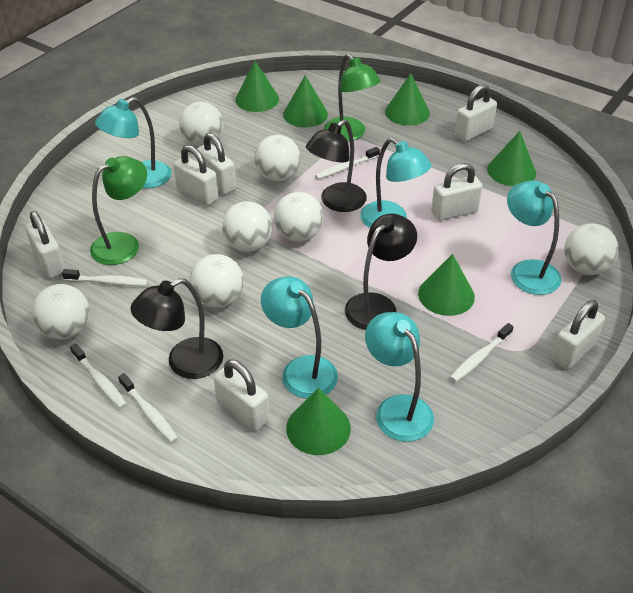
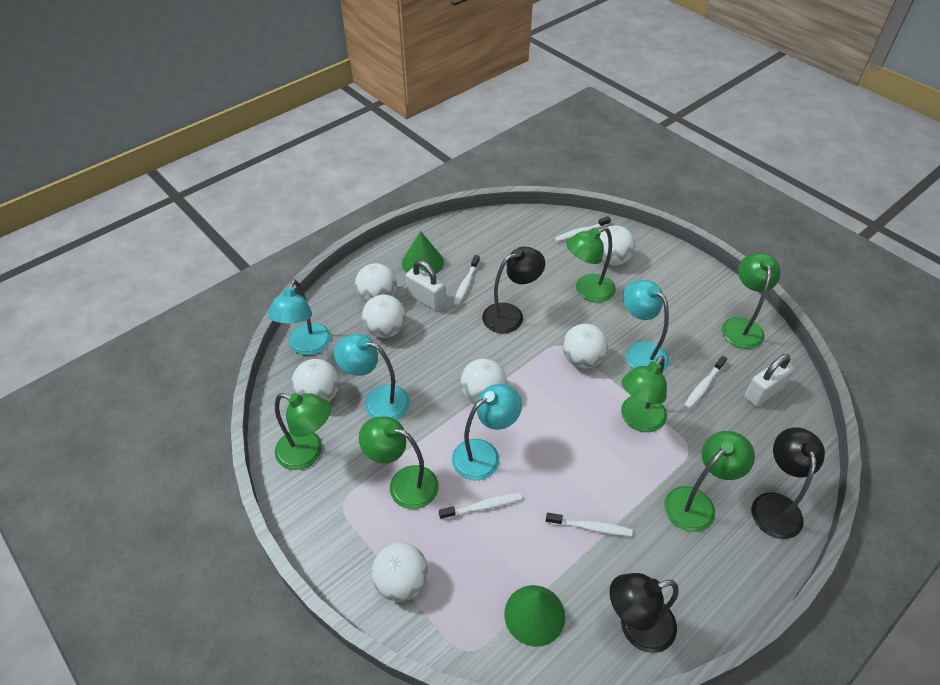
green cone: 6 -> 2
green lamp: 2 -> 6
turquoise lamp: 5 -> 4
white padlock: 7 -> 2

